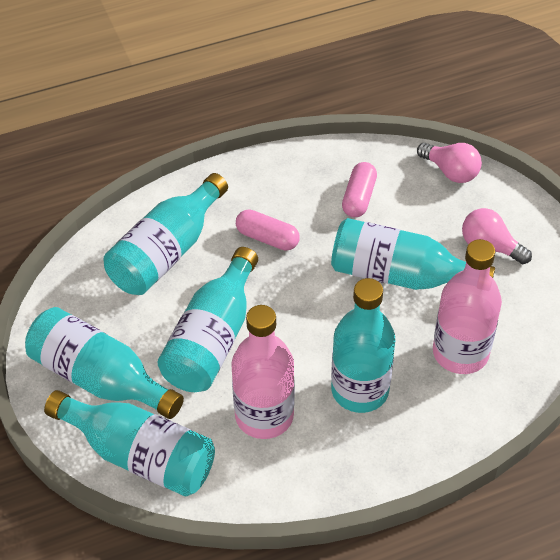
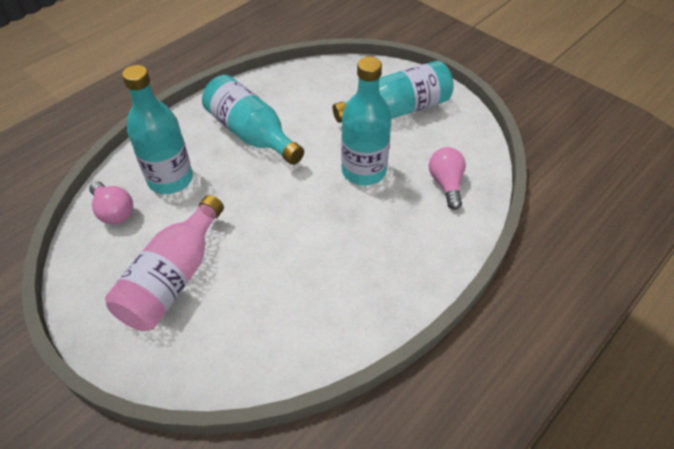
pink bottle: 2 -> 1
pink capsule: 2 -> 0
turquoise bottle: 6 -> 4

